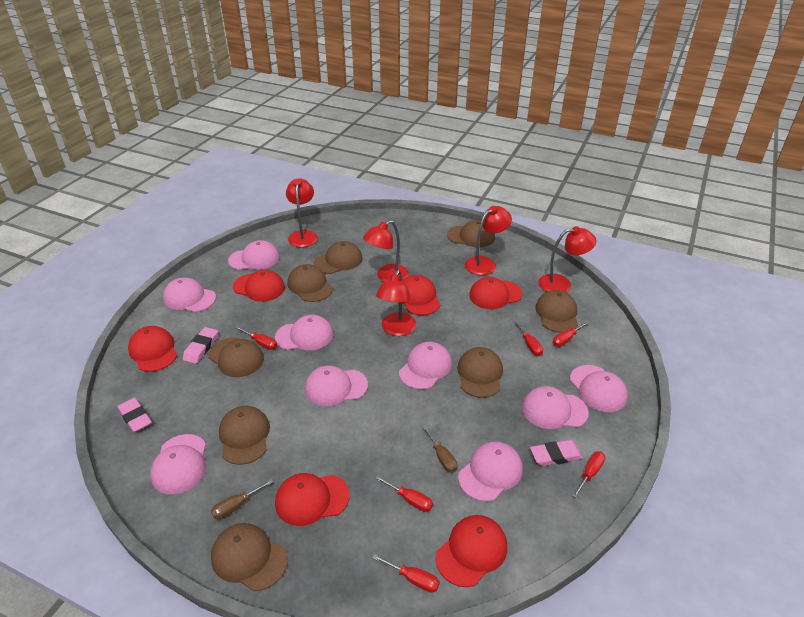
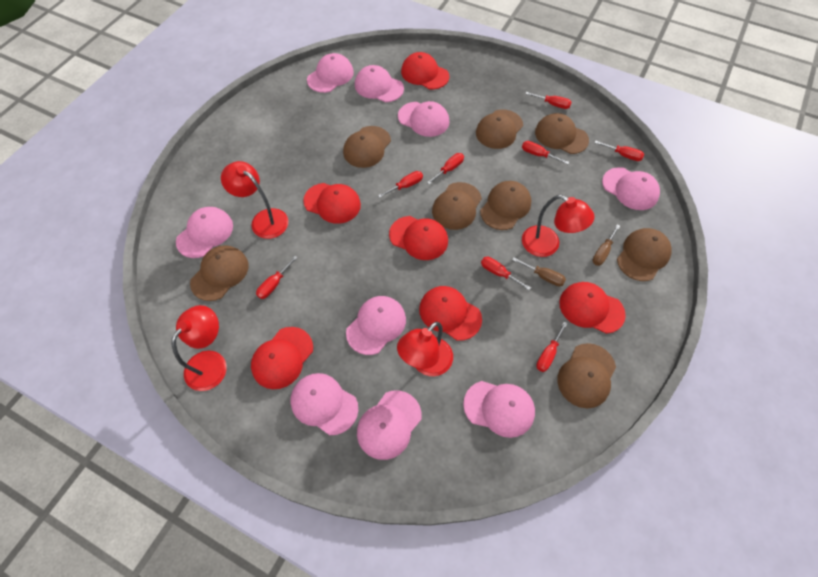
pink eraser: 3 -> 0
red lamp: 5 -> 4
red screwdriver: 6 -> 8

